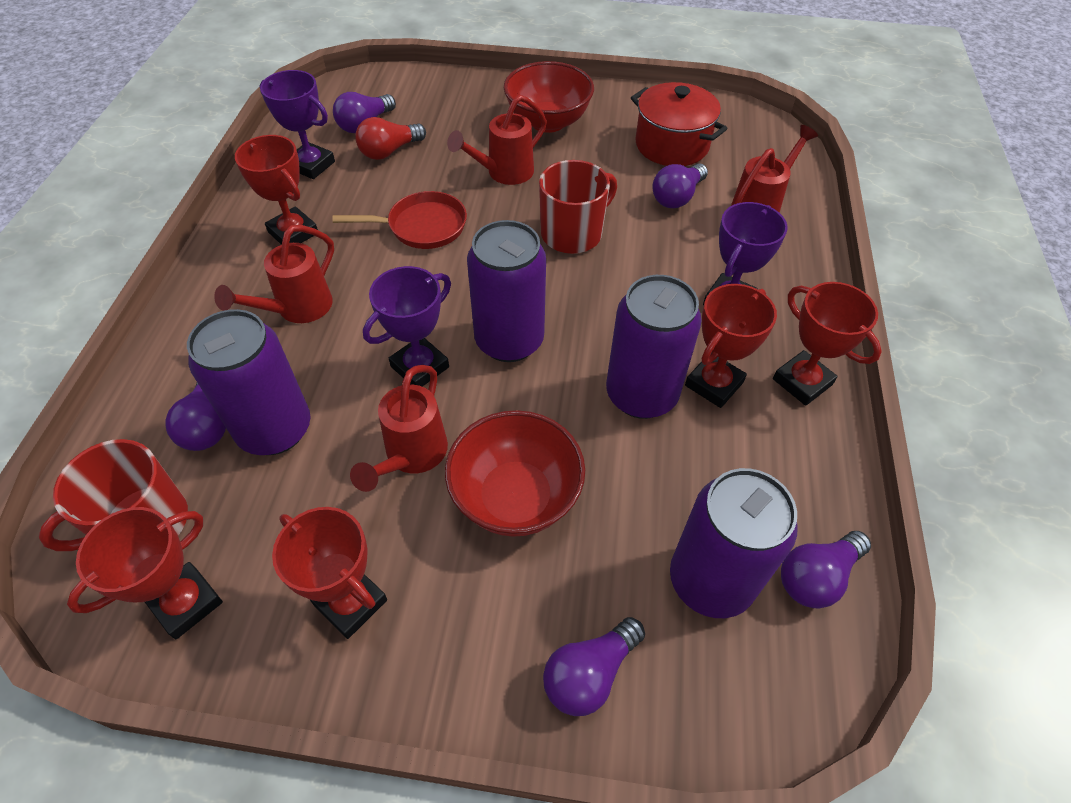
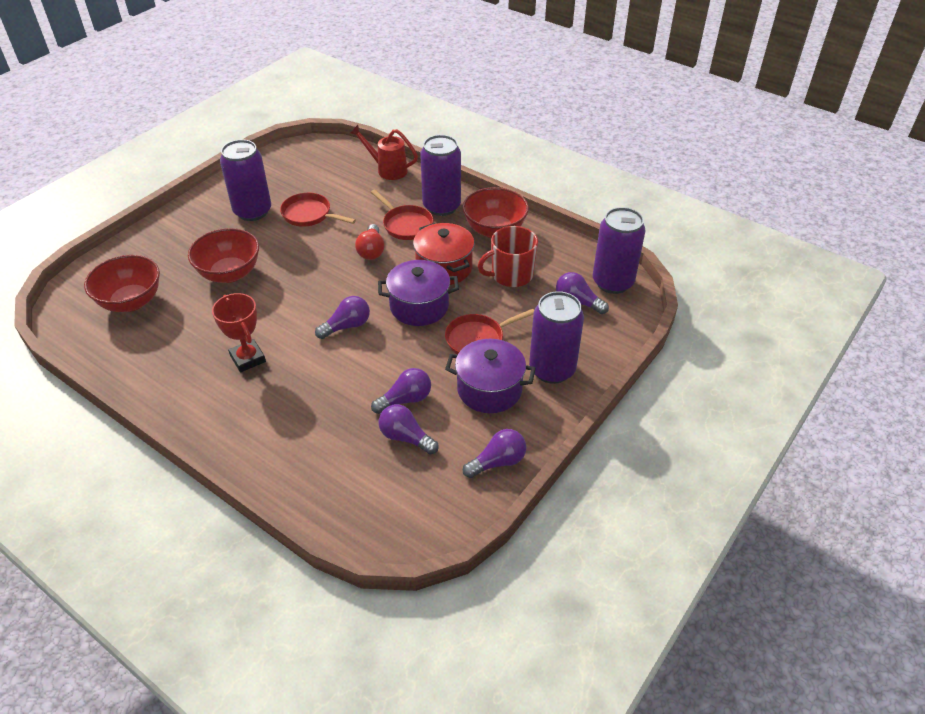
purple pot: 0 -> 2
purple trophy: 3 -> 0
red bowl: 2 -> 3
red mug: 2 -> 1
red pan: 1 -> 3
red trophy: 5 -> 1
red watering can: 4 -> 1

